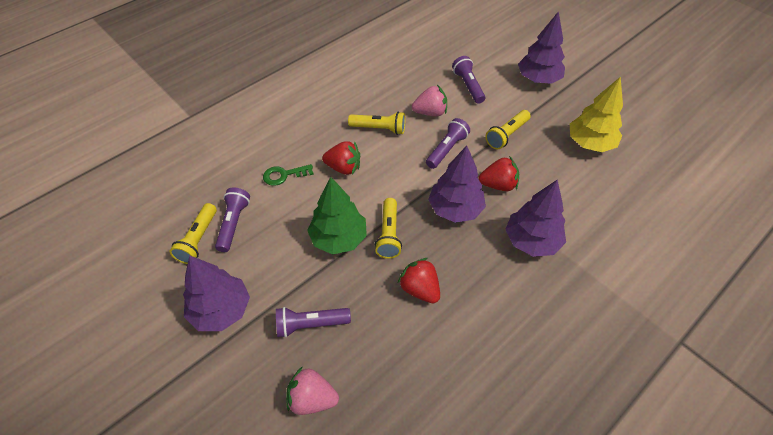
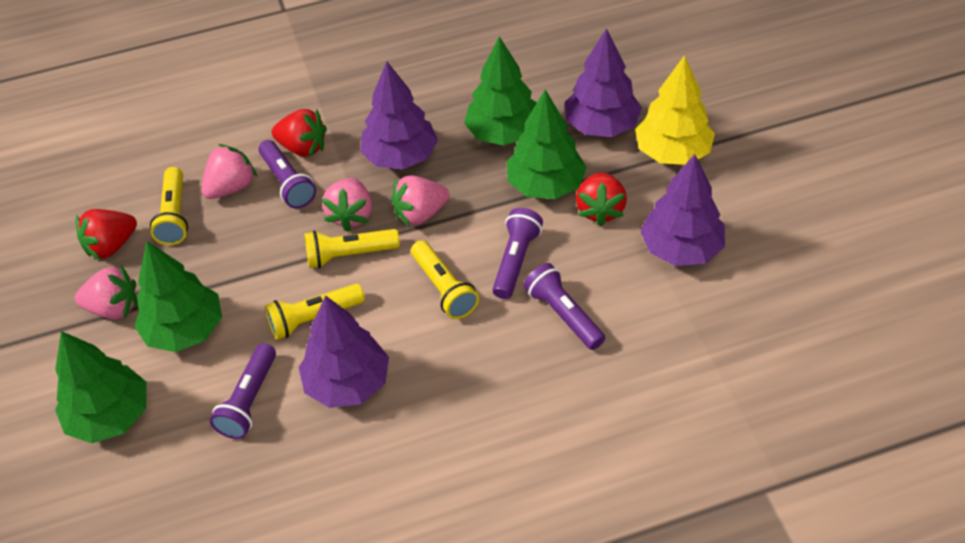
green key: 1 -> 0
green tree: 1 -> 4
pink strawberry: 2 -> 4

